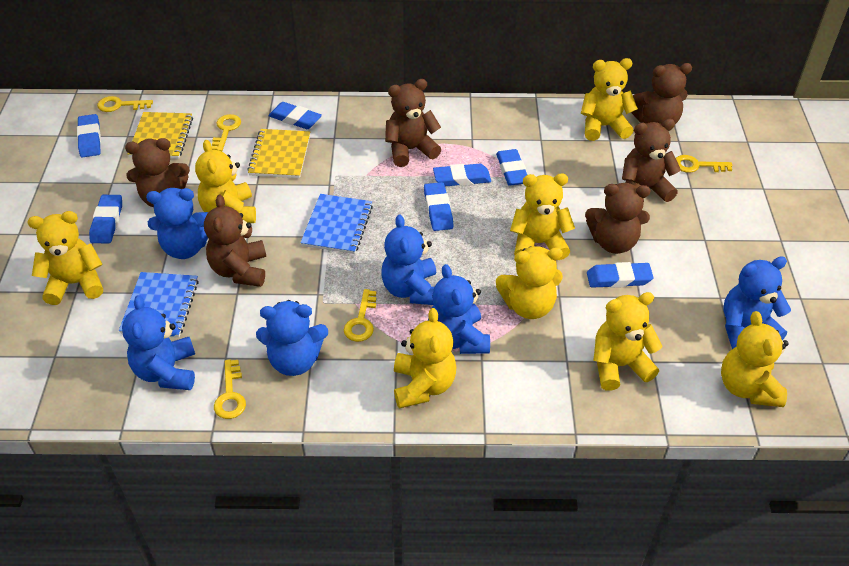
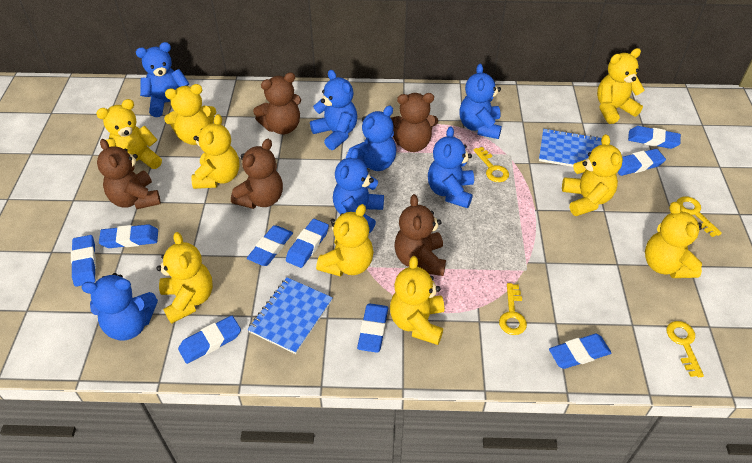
blue eraser: 7 -> 9
blue teddy bear: 6 -> 7
brown teddy bear: 6 -> 5
yellow key: 5 -> 4
yellow notebook: 2 -> 0
yellow teddy bear: 8 -> 9

